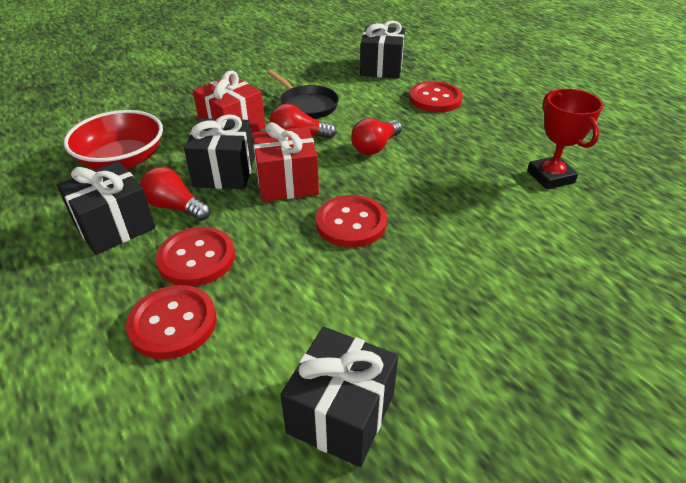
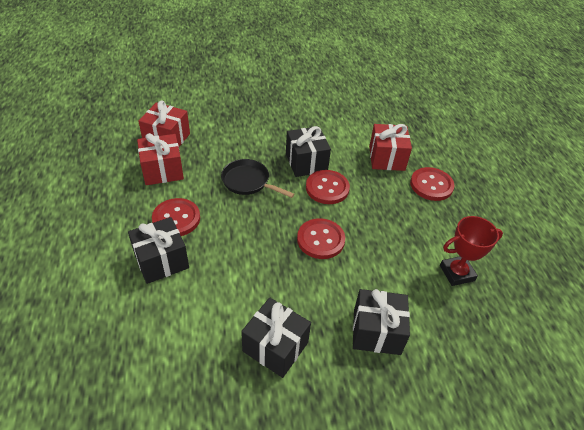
red bowl: 1 -> 0
red gift: 2 -> 3
red light bulb: 3 -> 0

